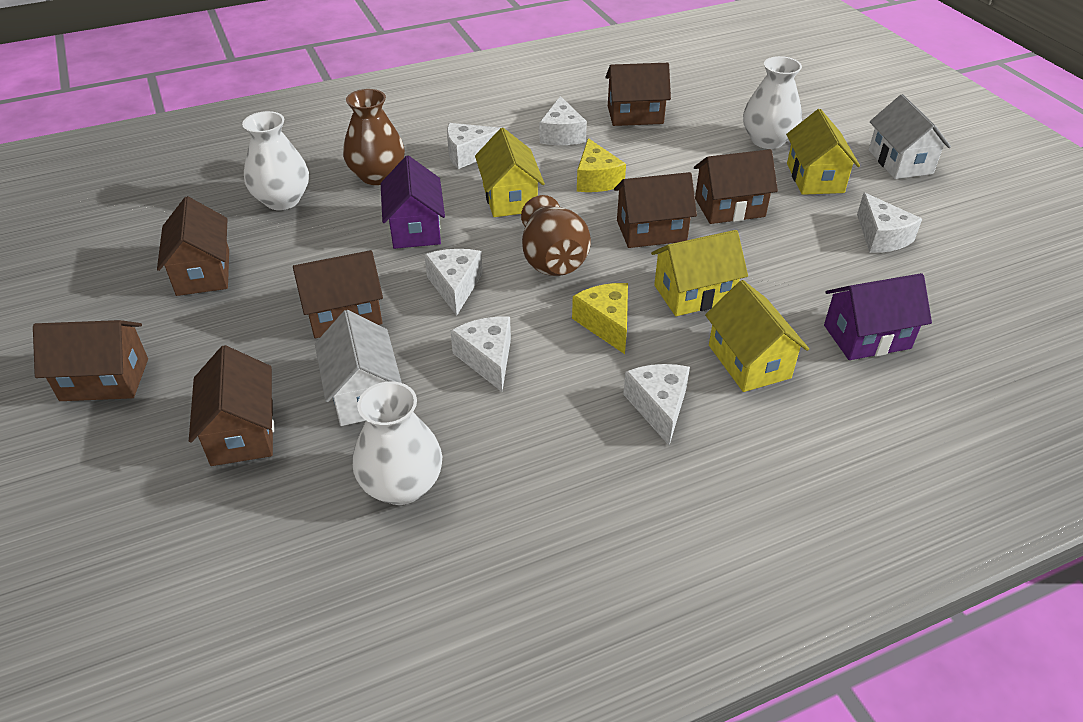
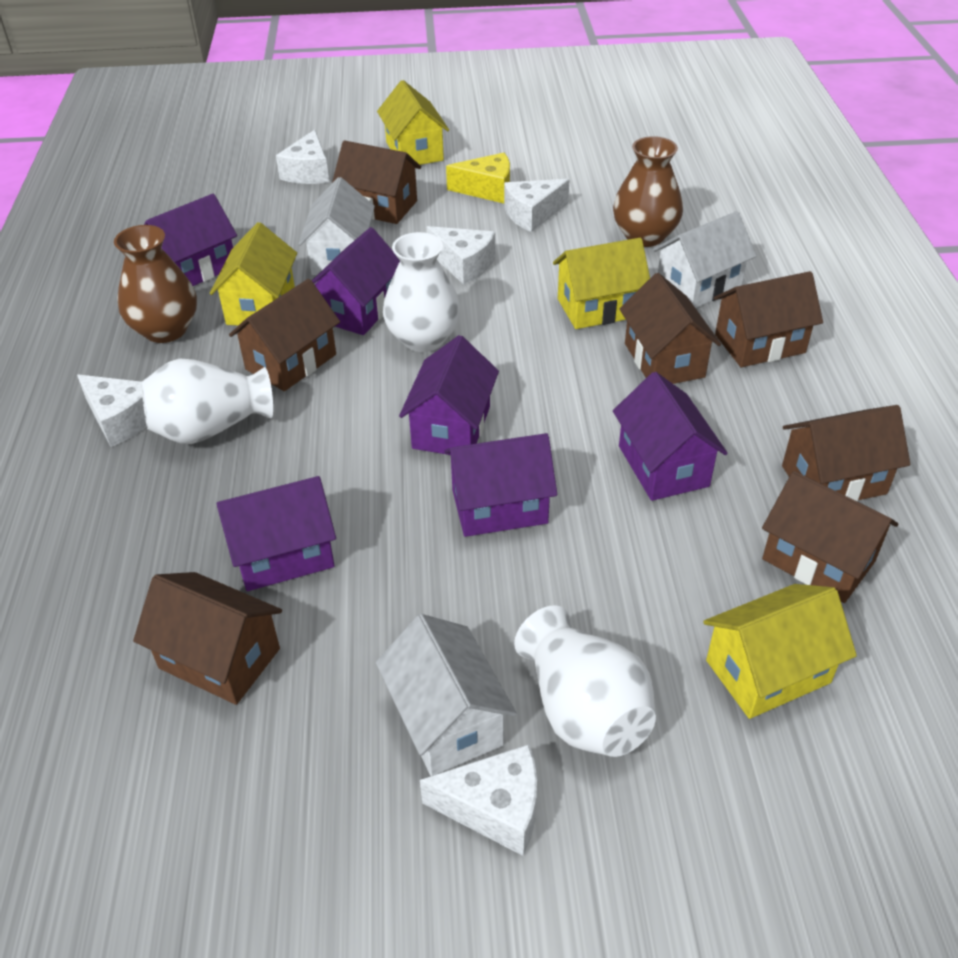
purple house: 2 -> 6
white cheese: 6 -> 5
white house: 2 -> 3
yellow cheese: 2 -> 1

